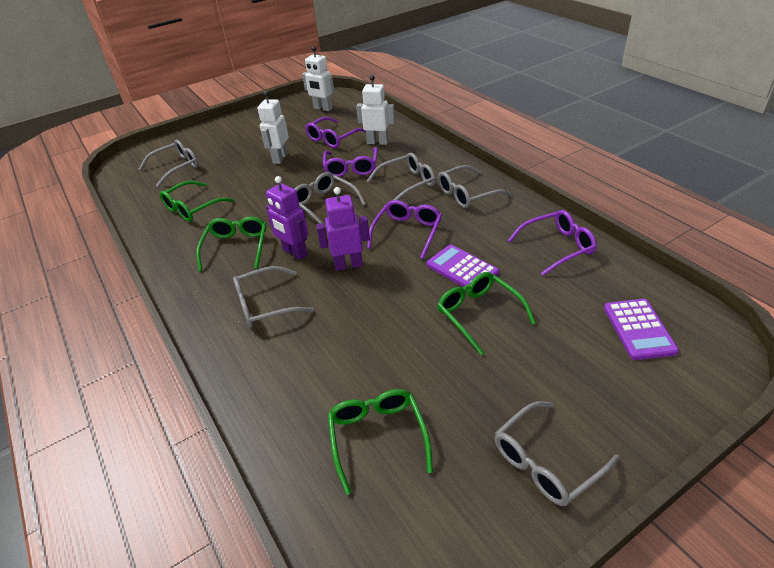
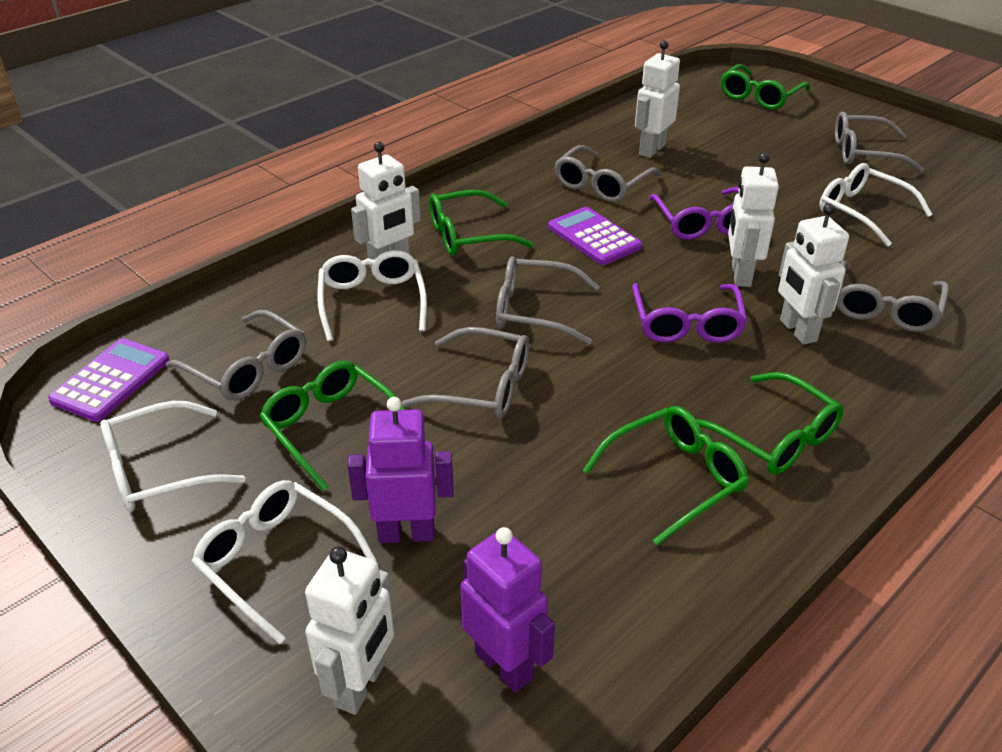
green glasses: 4 -> 5
purple glasses: 4 -> 2
white glasses: 0 -> 4
white robot: 3 -> 5

